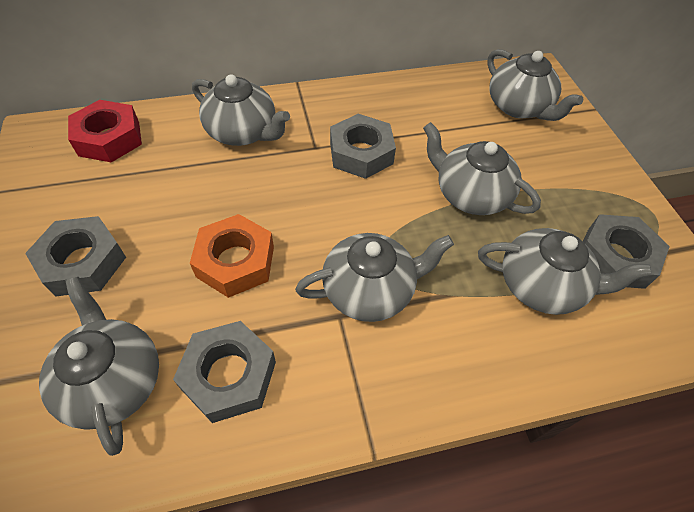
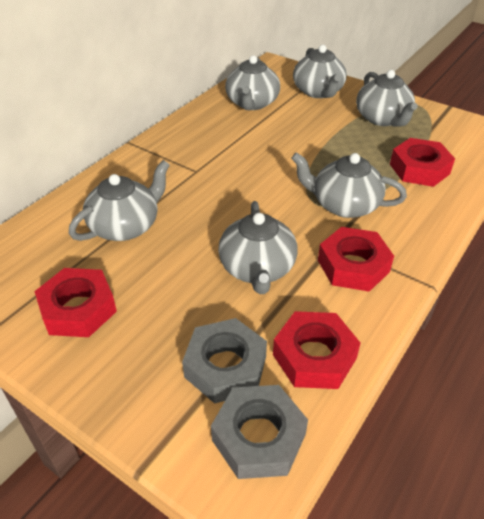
grey nut: 4 -> 2
orange nut: 1 -> 0
red nut: 1 -> 4

